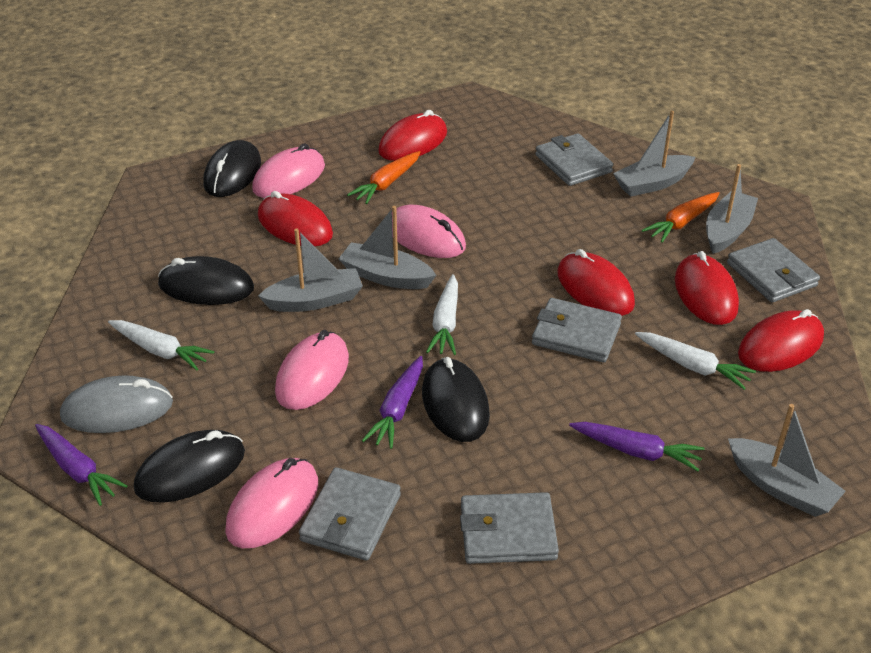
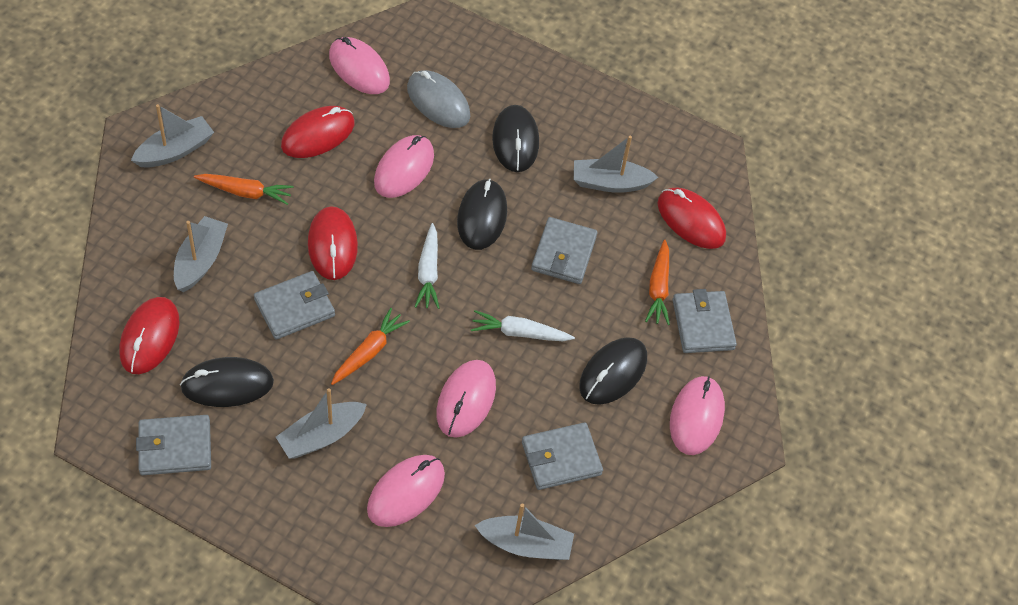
orange carrot: 2 -> 3
pink mouse: 4 -> 5
purple carrot: 3 -> 0
red mouse: 5 -> 4
white carrot: 3 -> 2

